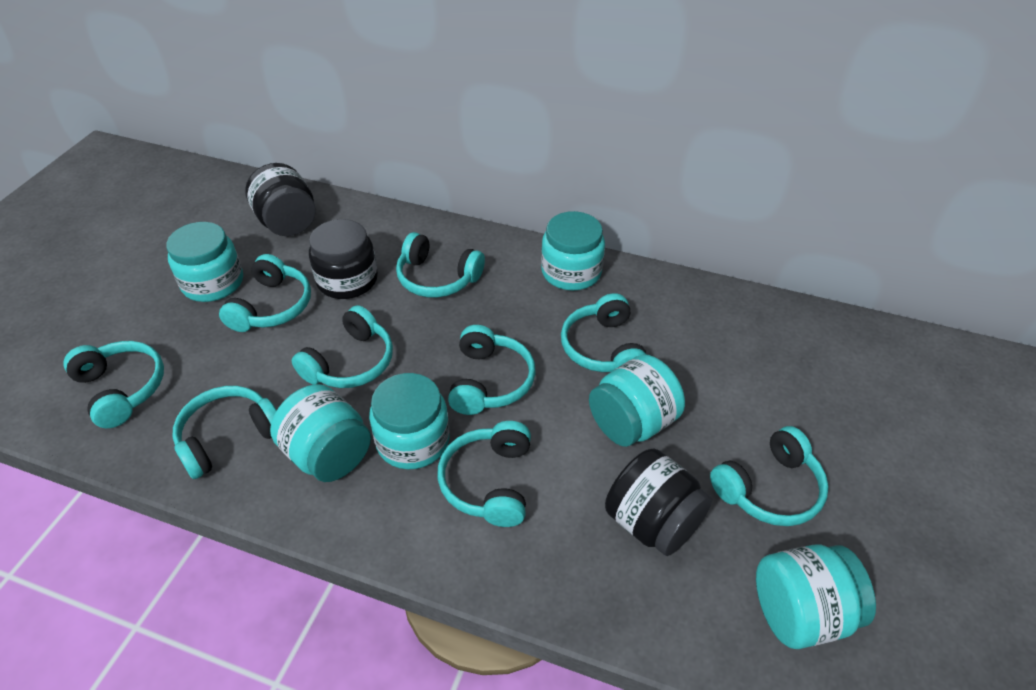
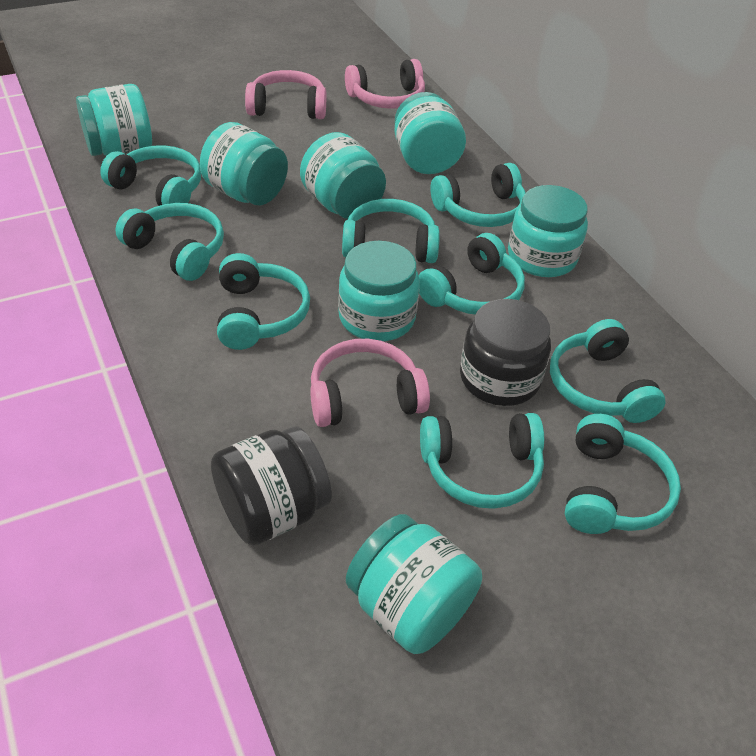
black jar: 3 -> 2
pink headphones: 0 -> 3
turquoise jar: 6 -> 7

